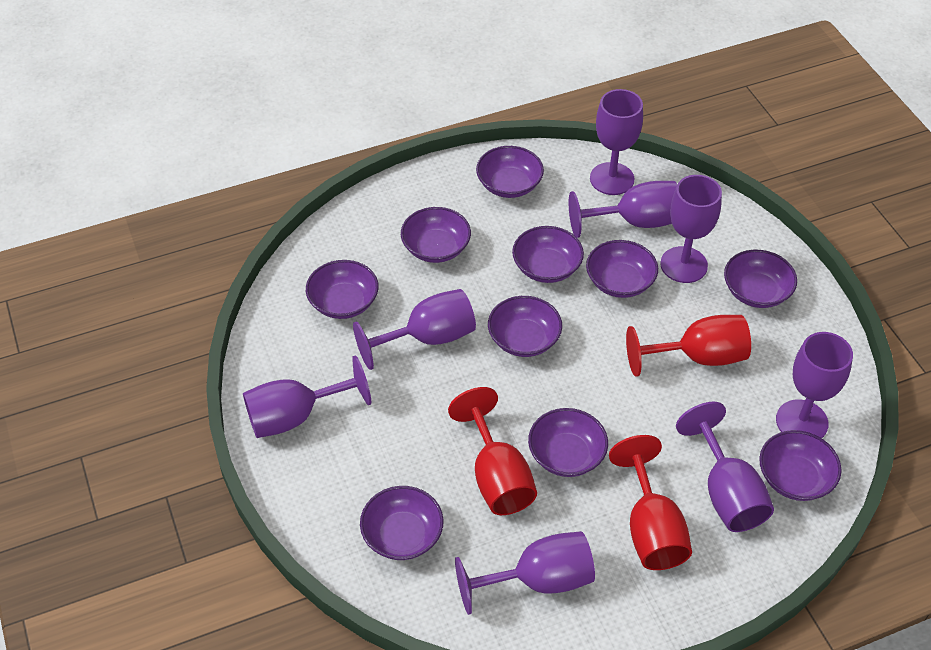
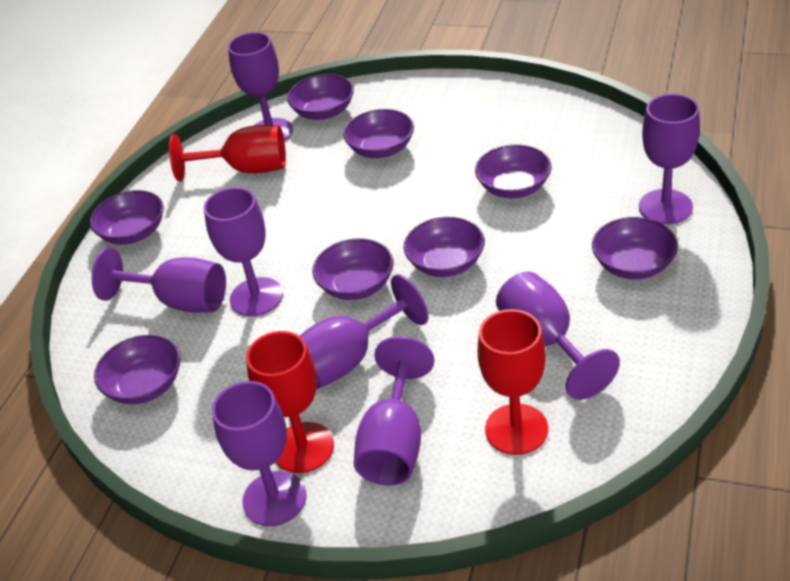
purple bowl: 10 -> 8

